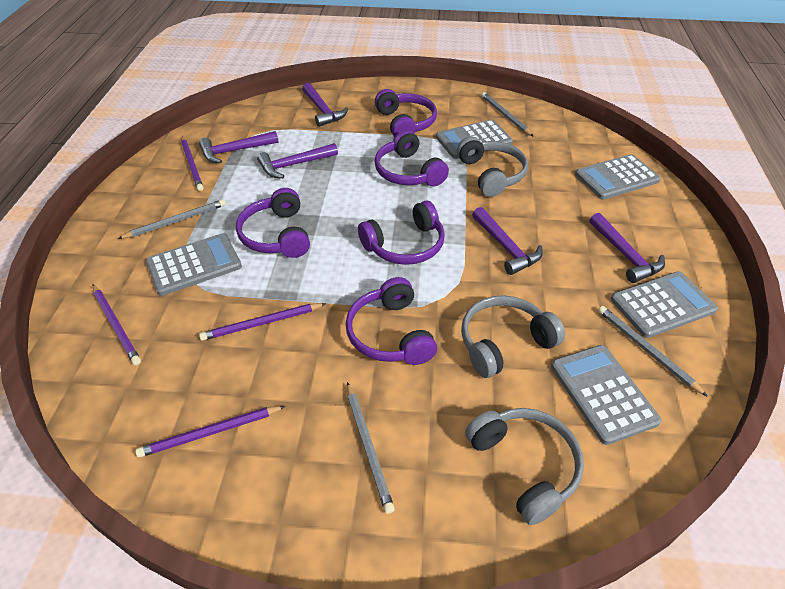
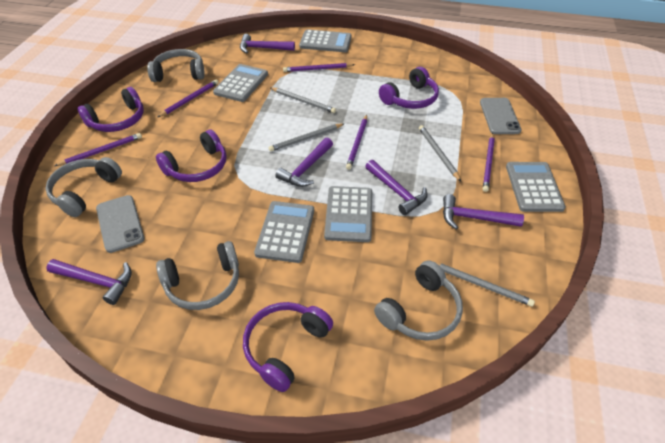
grey headphones: 3 -> 4
grey phone: 0 -> 2
purple headphones: 5 -> 4
purple pencil: 4 -> 5

